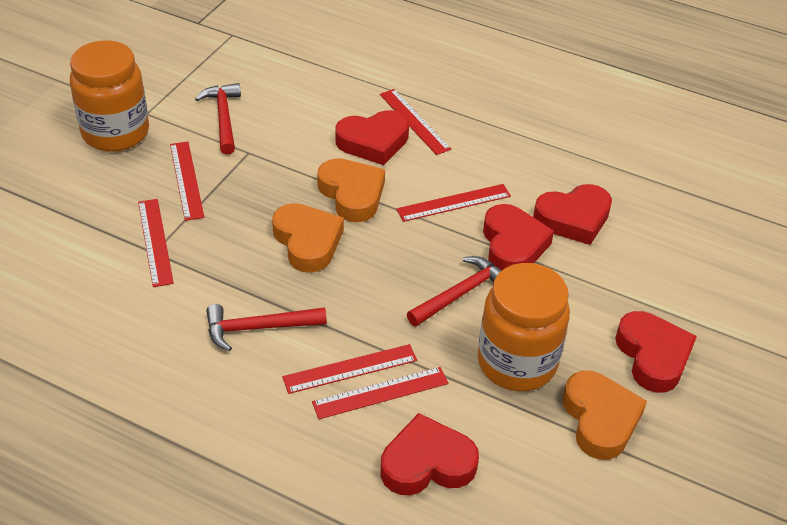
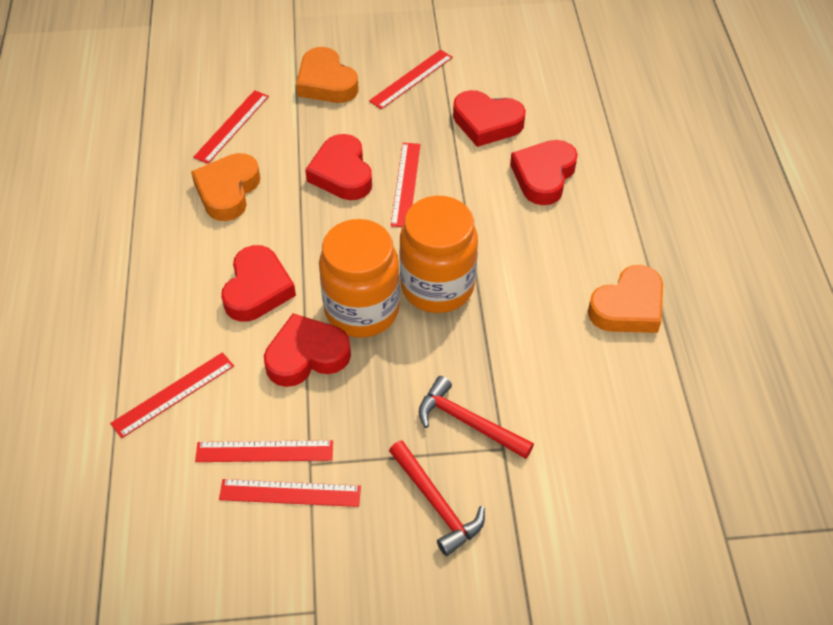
red hammer: 3 -> 2

